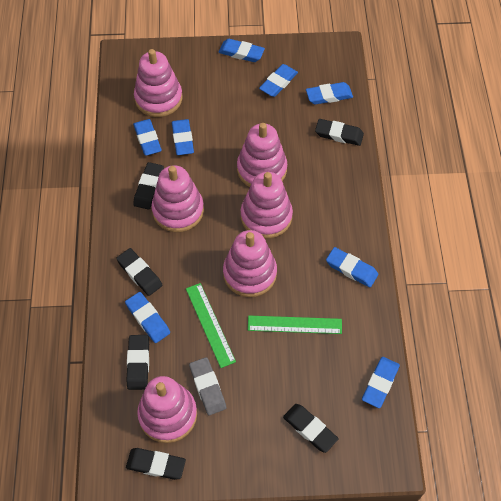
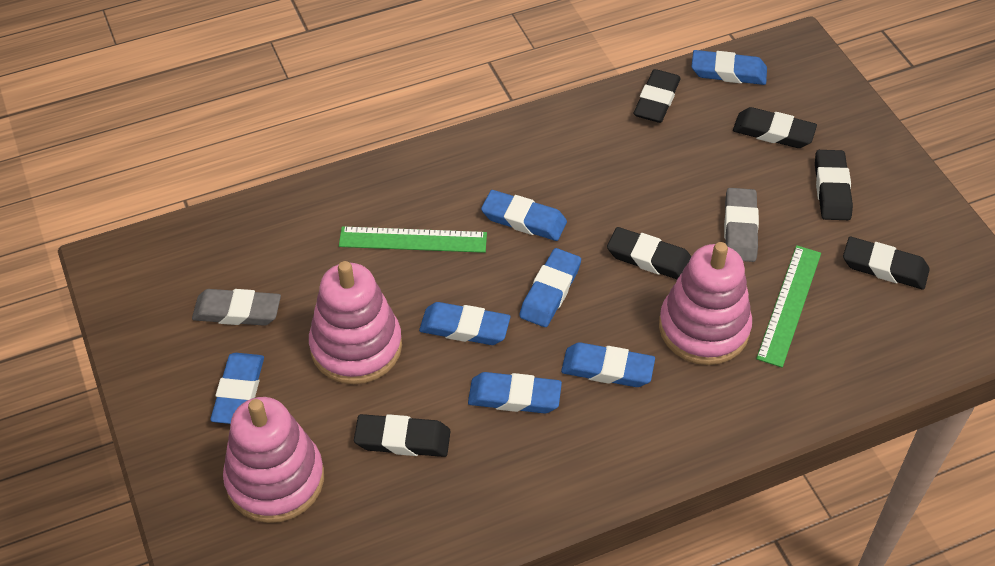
blue eraser: 8 -> 7
grey eraser: 1 -> 2
pink stacking toy: 6 -> 3

